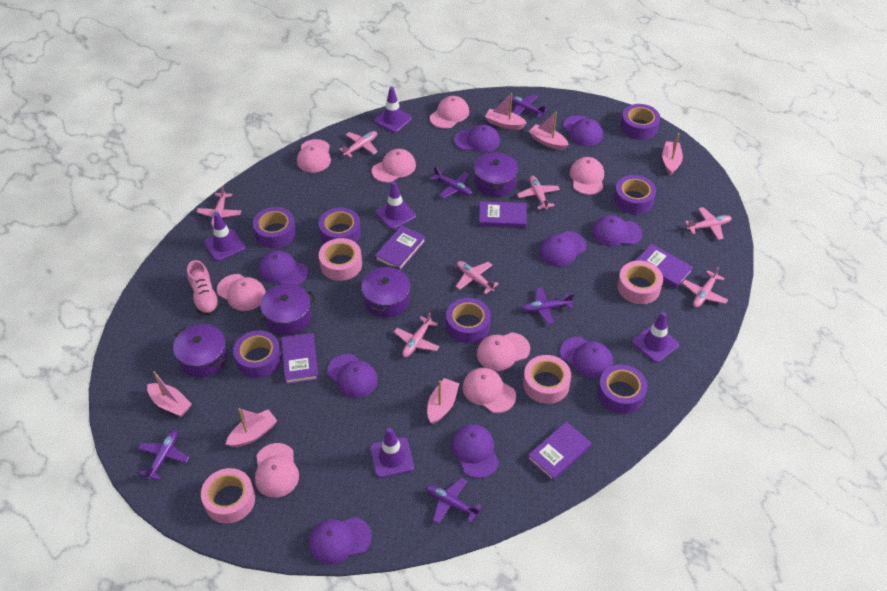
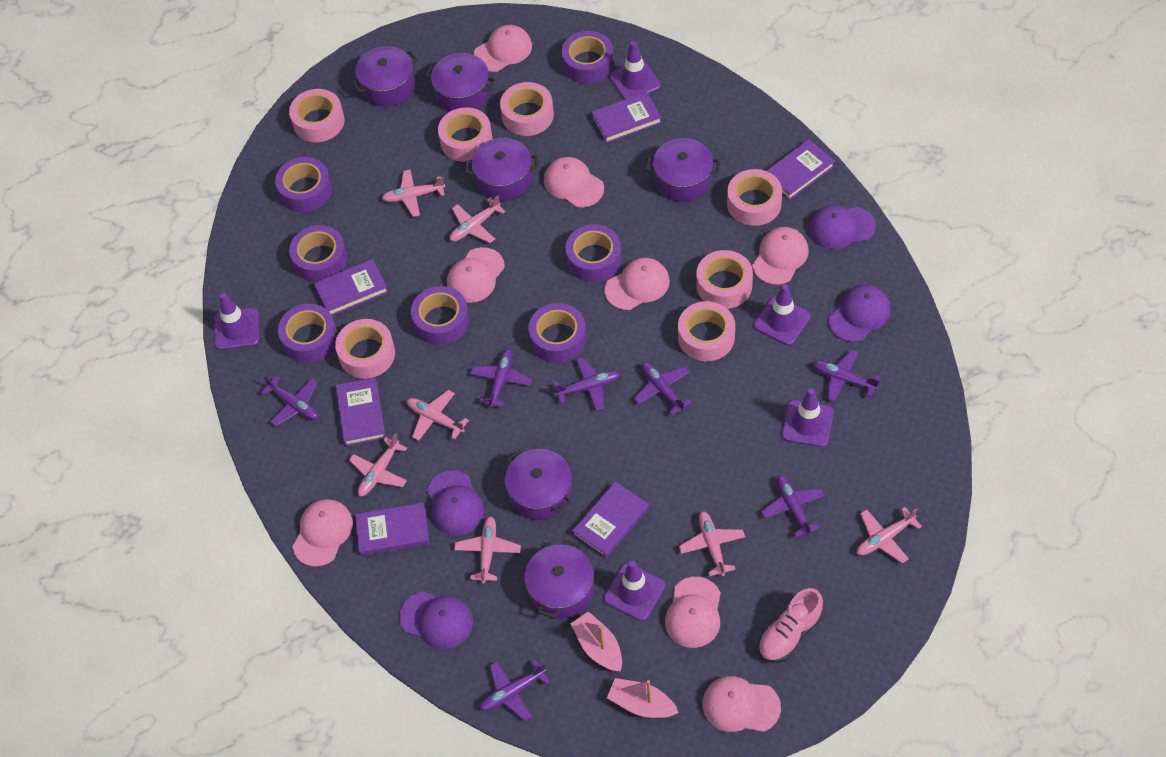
pink boat: 6 -> 2
pink tape: 4 -> 7
purple book: 5 -> 6
purple cap: 9 -> 4
purple plane: 5 -> 7
purple pot: 4 -> 6

